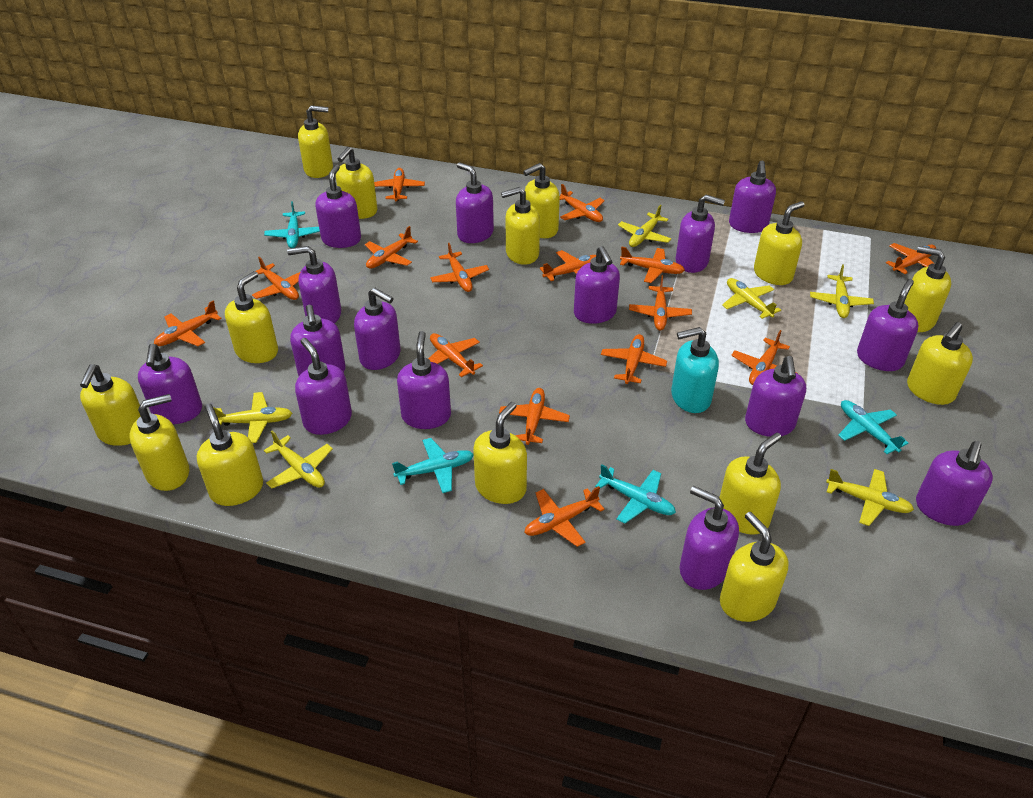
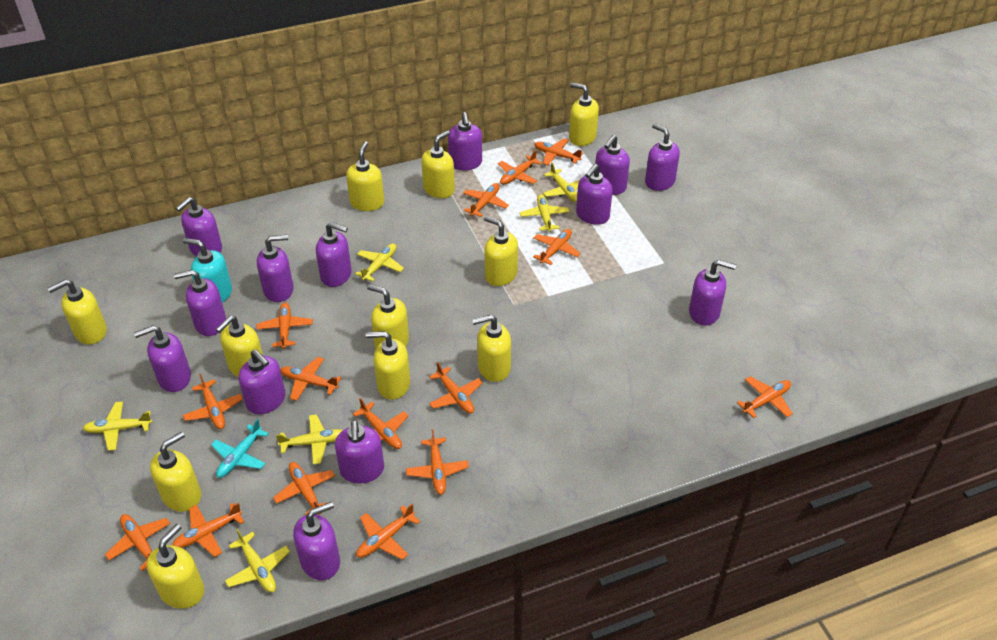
purple soap dispenser: 15 -> 13
turquoise plane: 4 -> 1
yellow soap dispenser: 14 -> 11

